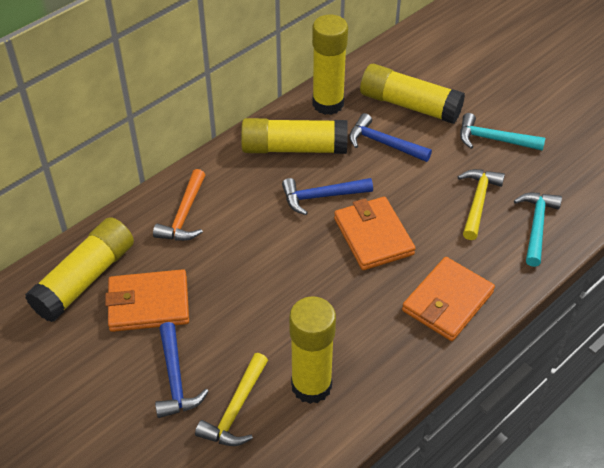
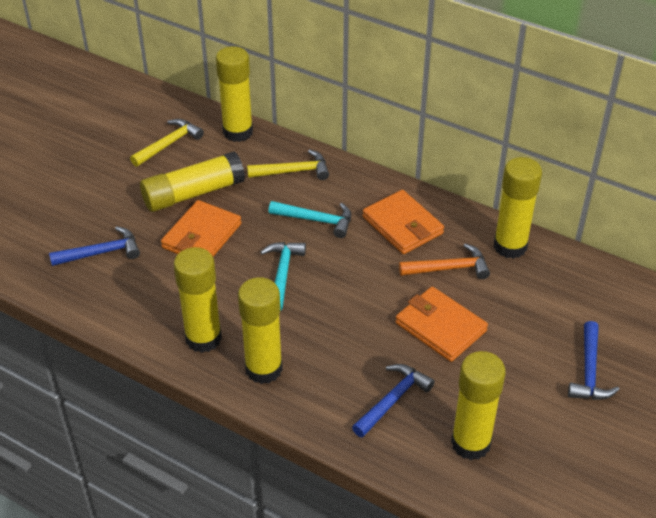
yellow glue stick: 5 -> 6

